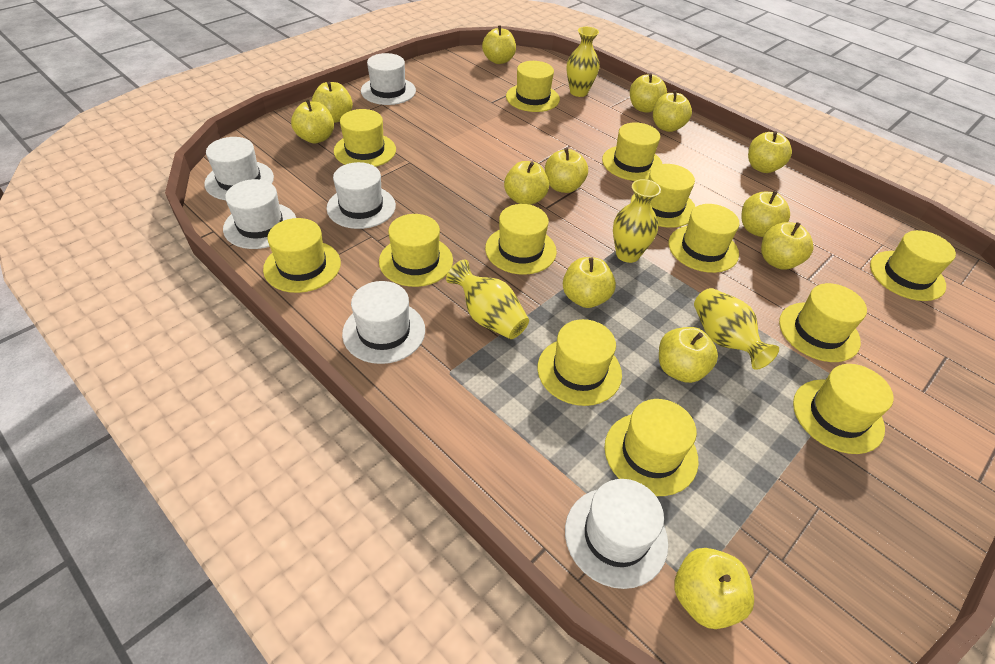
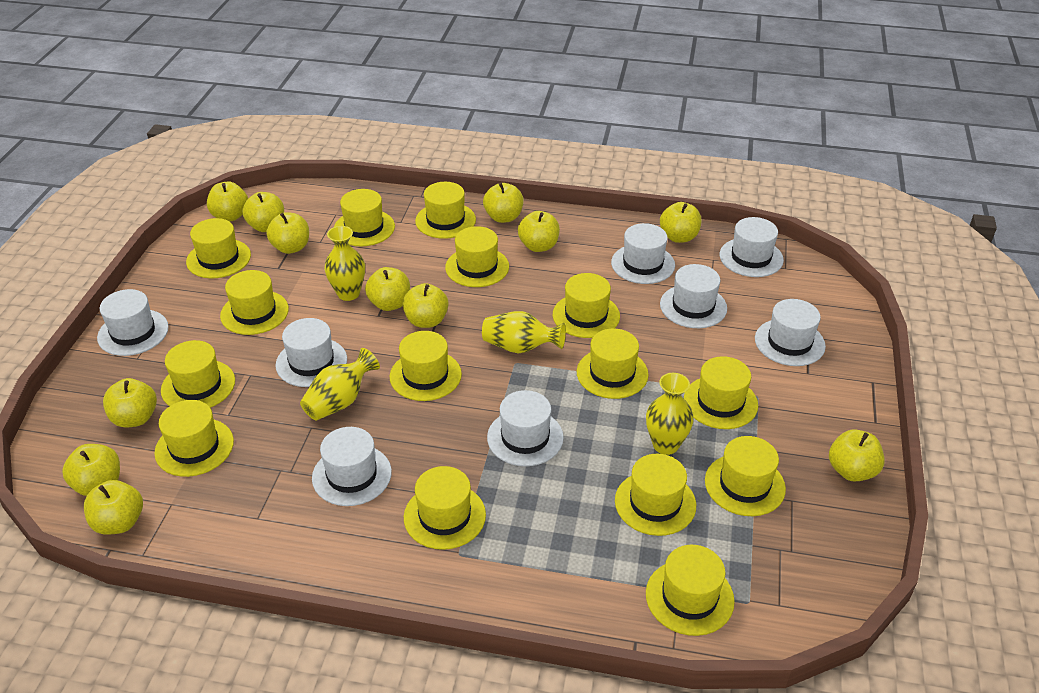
white hat: 6 -> 8
yellow apple: 13 -> 12
yellow hat: 13 -> 15

